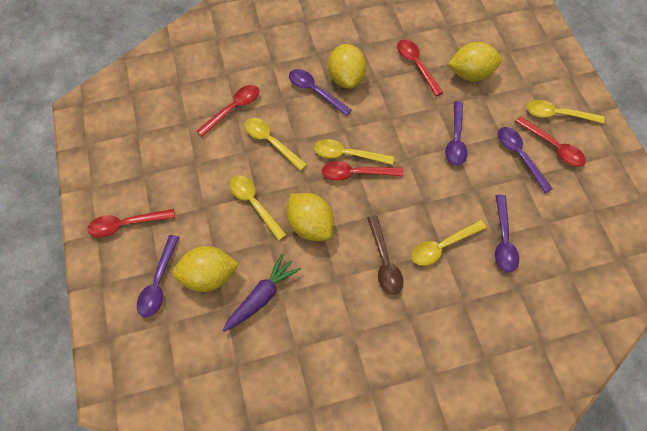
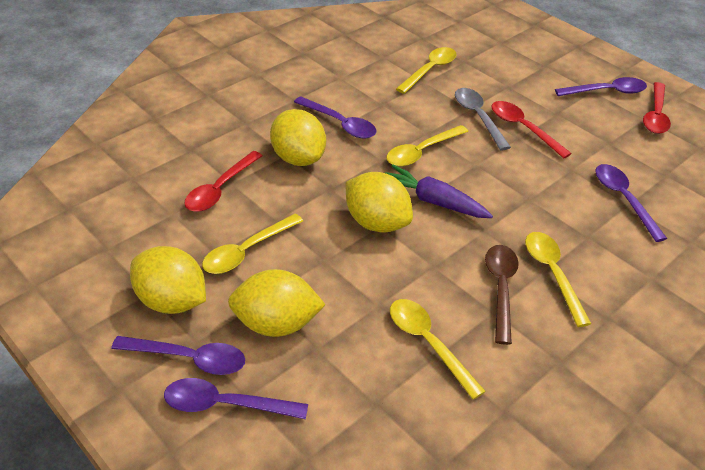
grey spoon: 0 -> 1
red spoon: 5 -> 3

